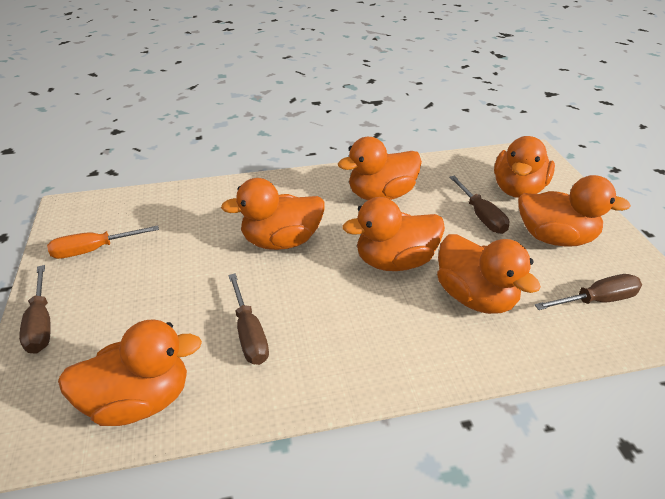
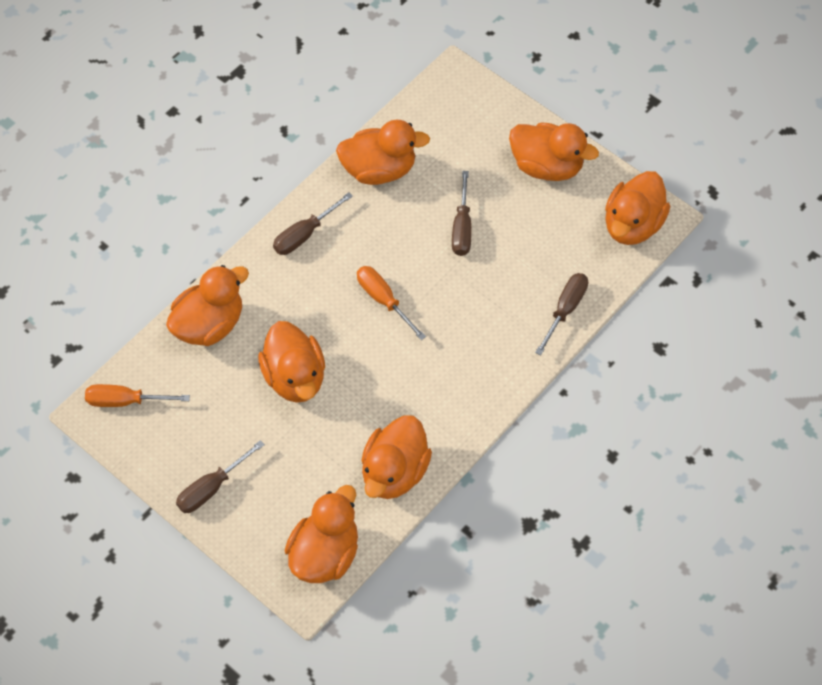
orange screwdriver: 1 -> 2

